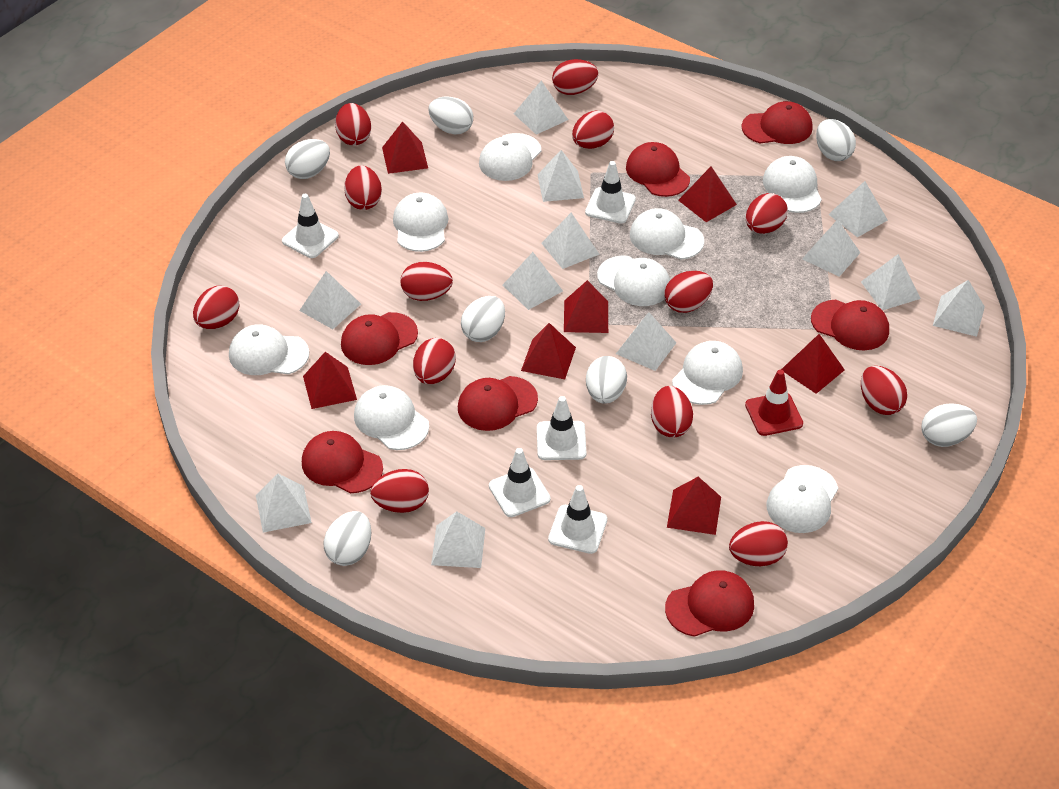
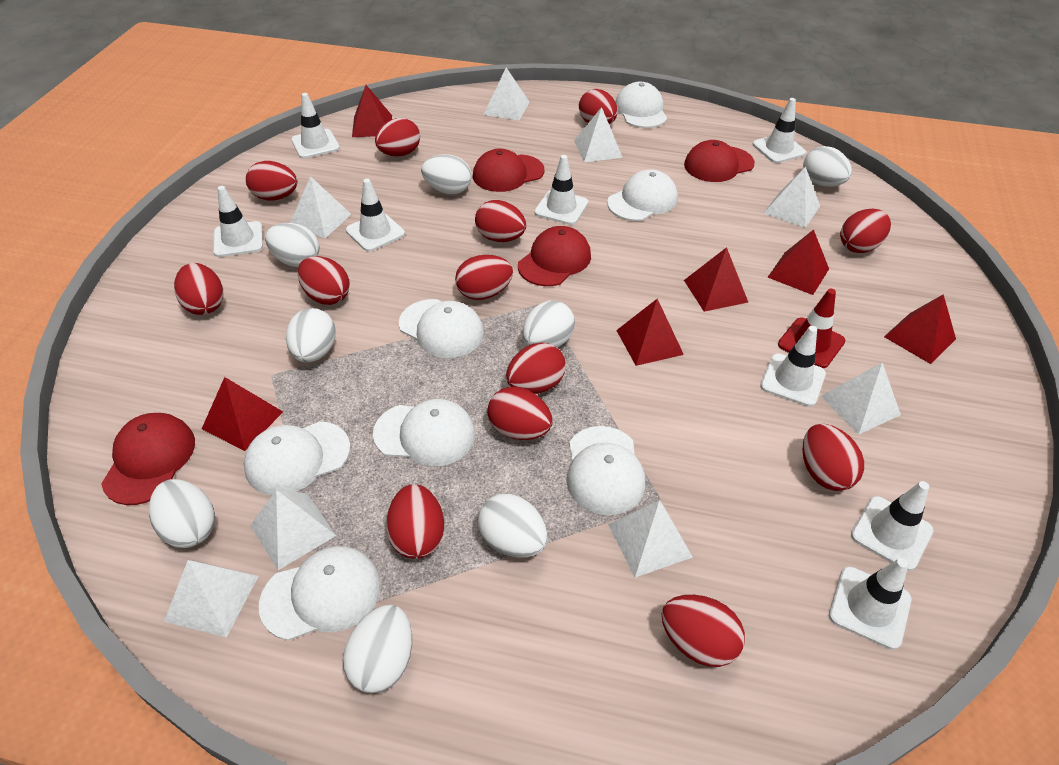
red cap: 7 -> 4
red pyramid: 7 -> 6
white cap: 9 -> 7
white egg: 7 -> 8
white pyramid: 12 -> 8
white traffic cone: 5 -> 8

